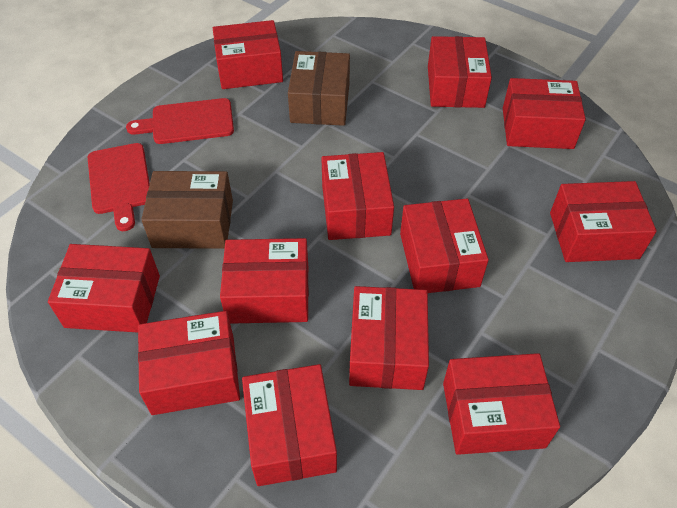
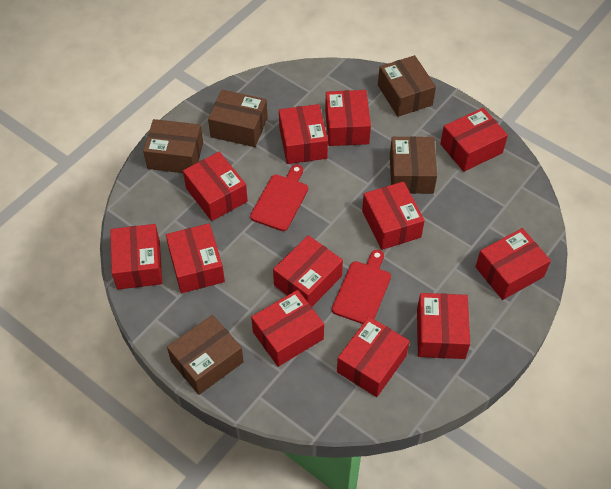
brown box: 2 -> 5

